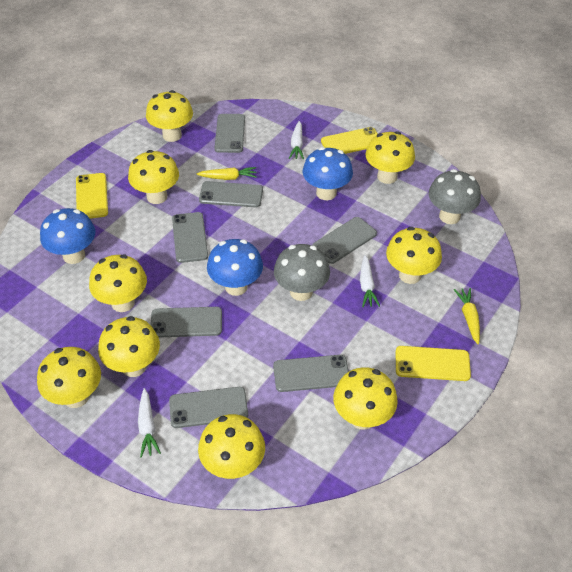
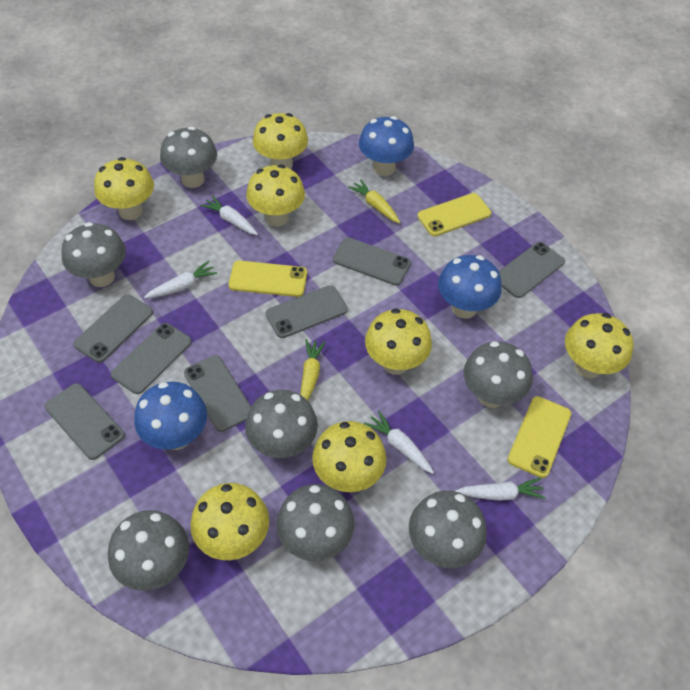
grey mushroom: 2 -> 7
white carrot: 3 -> 4
yellow mushroom: 9 -> 7

